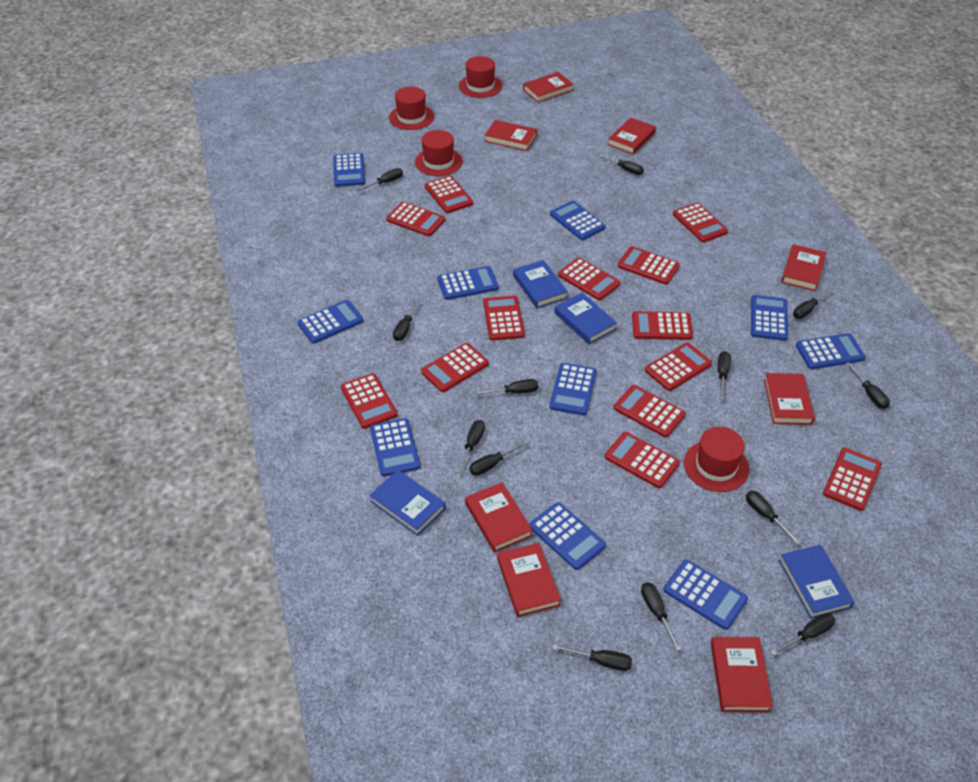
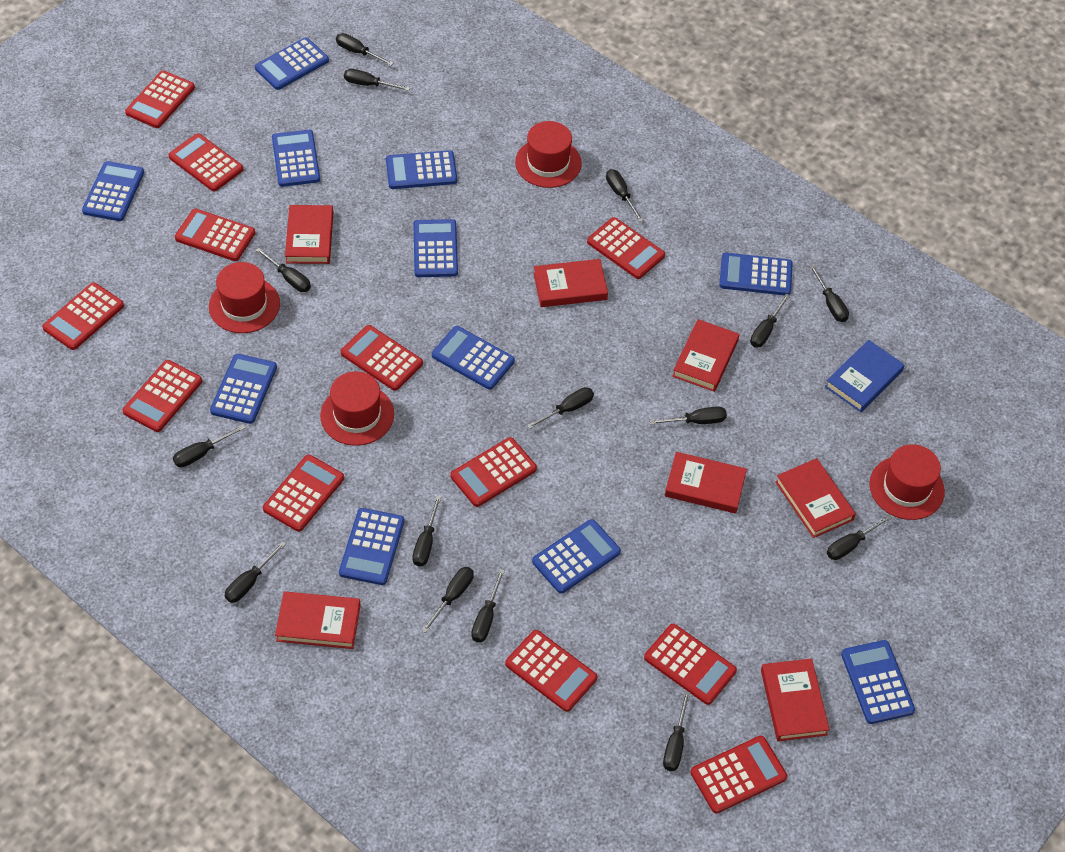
black screwdriver: 13 -> 15
blue book: 4 -> 1
blue calculator: 10 -> 11
red book: 8 -> 7
red calculator: 13 -> 12

